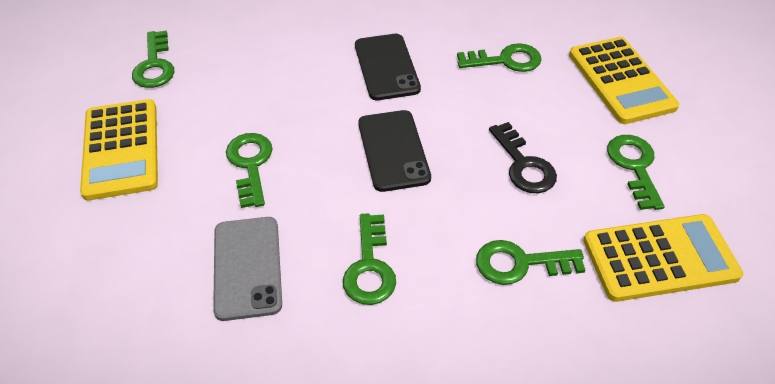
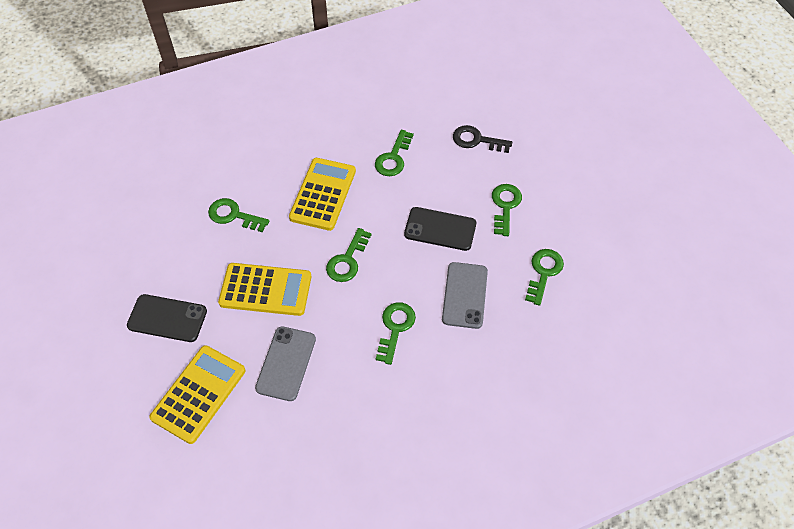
grey phone: 1 -> 2

